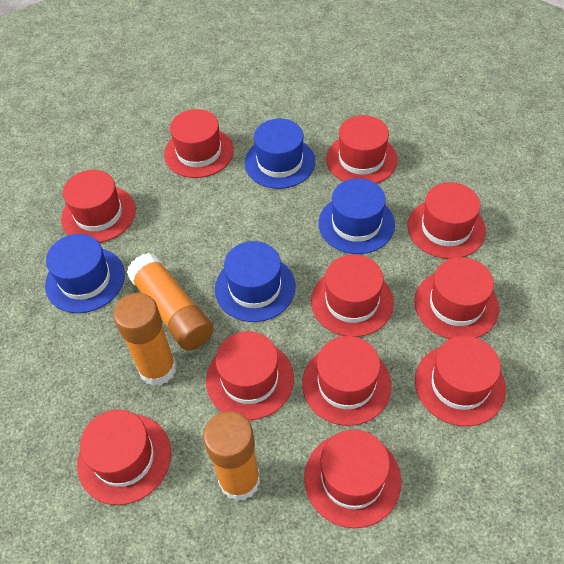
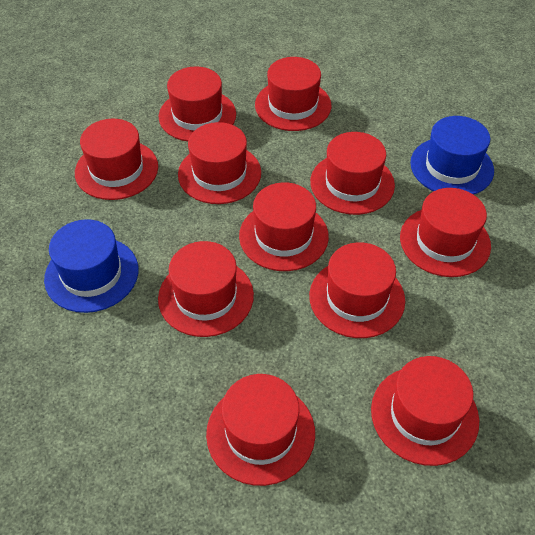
blue hat: 4 -> 2
orange glue stick: 3 -> 0

